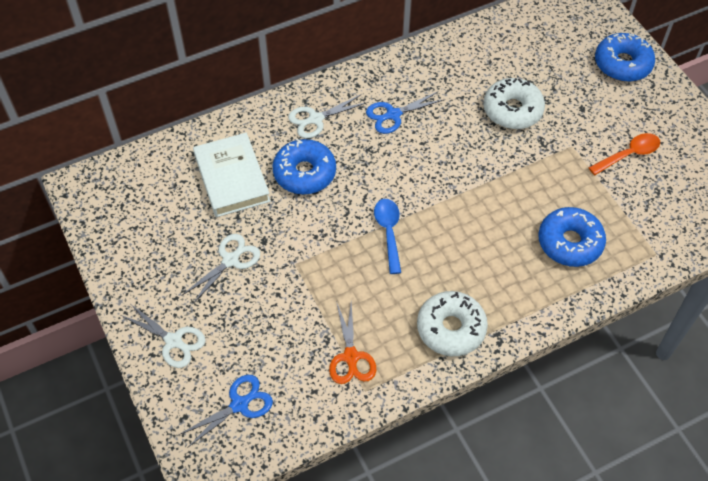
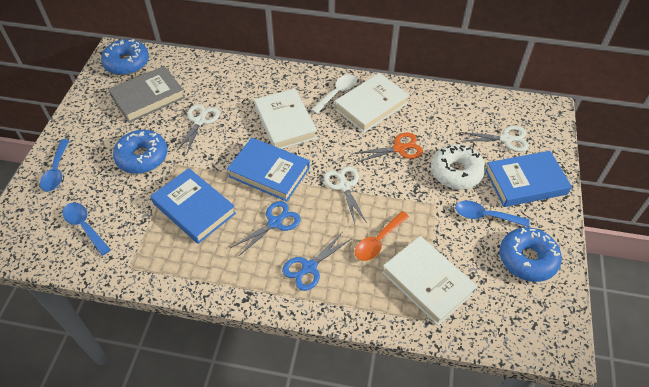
blue book: 0 -> 3
blue spoon: 1 -> 3
grey book: 0 -> 1
white book: 1 -> 3
white donut: 2 -> 1
white spoon: 0 -> 1

